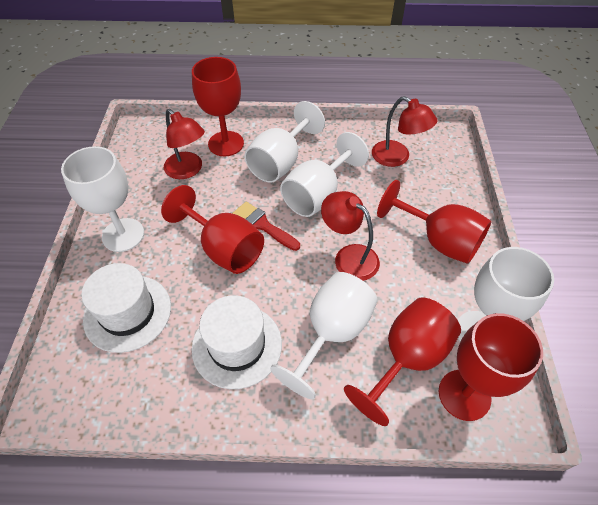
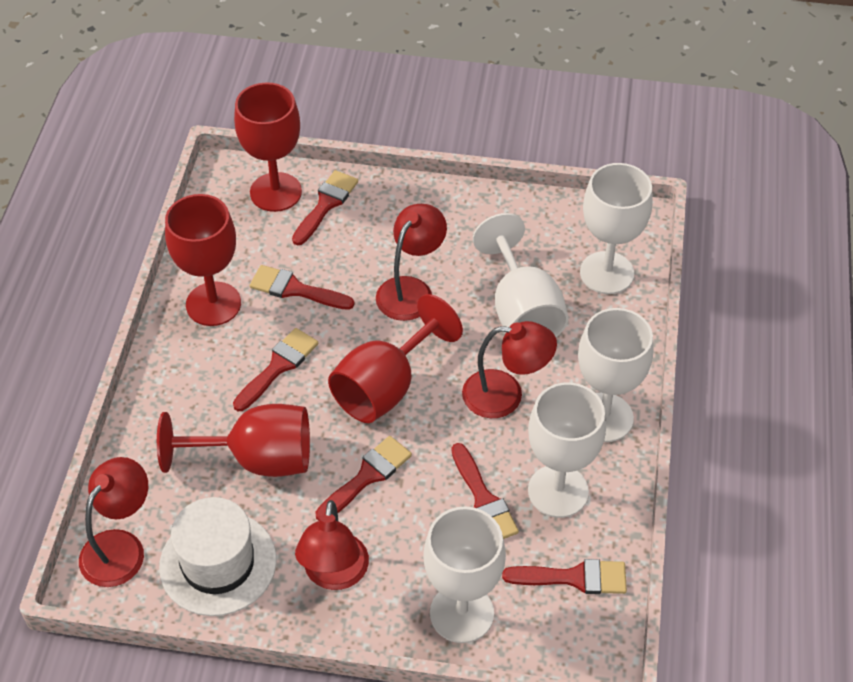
red brush: 1 -> 6
red goblet: 5 -> 4
red lamp: 3 -> 4
white hat: 2 -> 1

